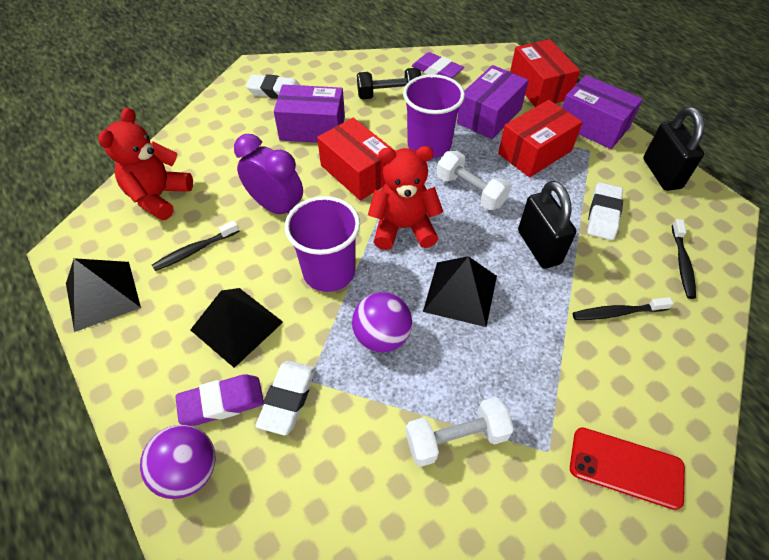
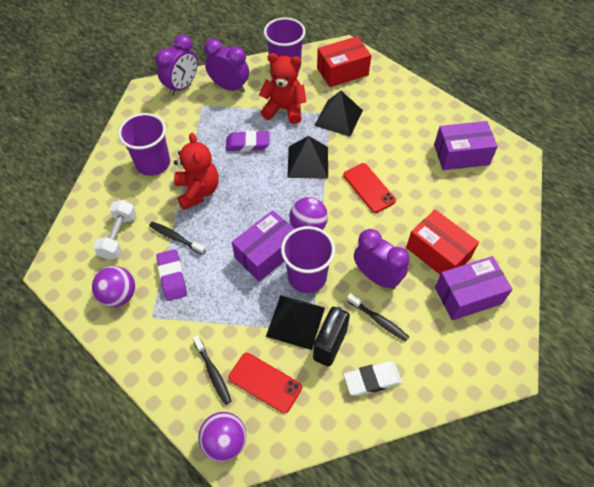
black dumbbell: 1 -> 0
black padlock: 2 -> 1
purple ball: 2 -> 3
purple clock: 1 -> 3
purple cup: 2 -> 3
red box: 3 -> 2
red phone: 1 -> 2
white dumbbell: 2 -> 1
white eraser: 3 -> 1

